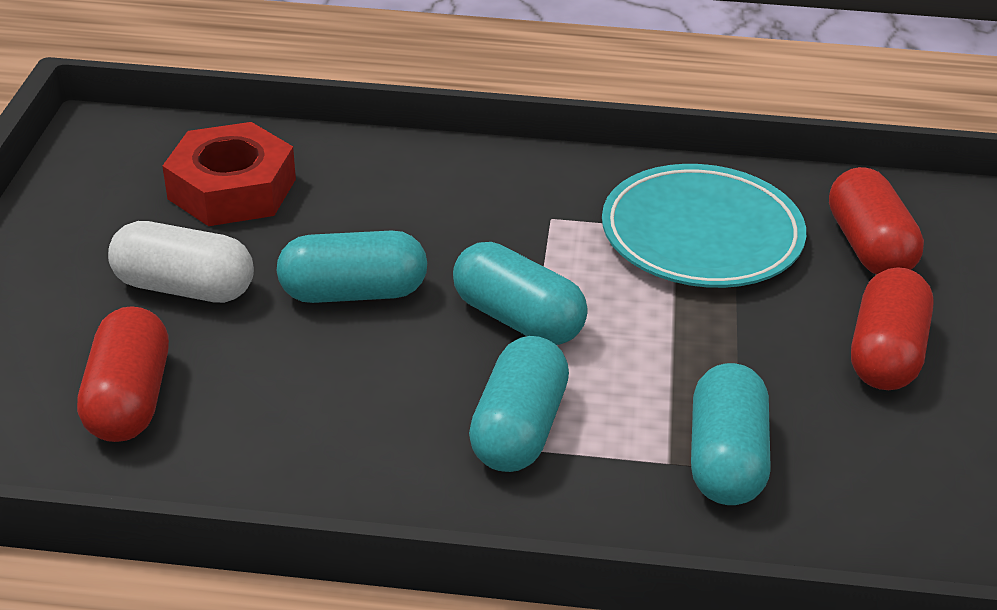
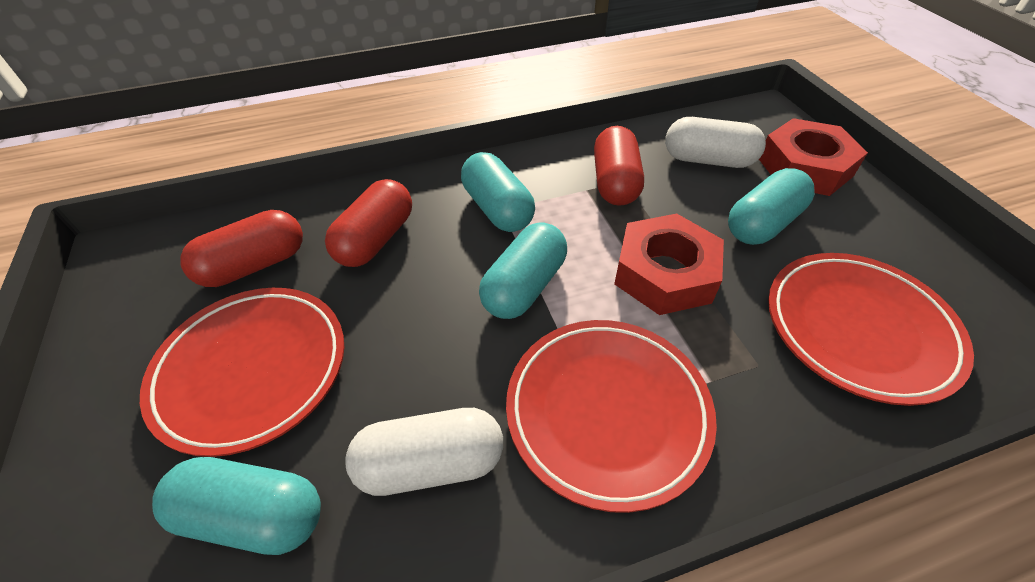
red nut: 1 -> 2
red plate: 0 -> 3
turquoise plate: 1 -> 0
white capsule: 1 -> 2

